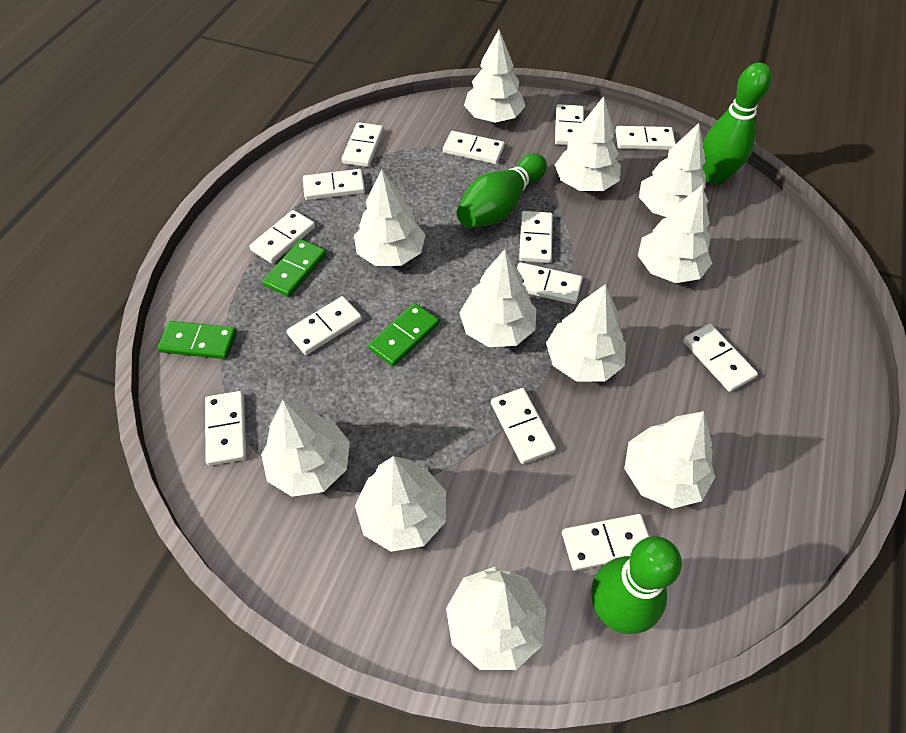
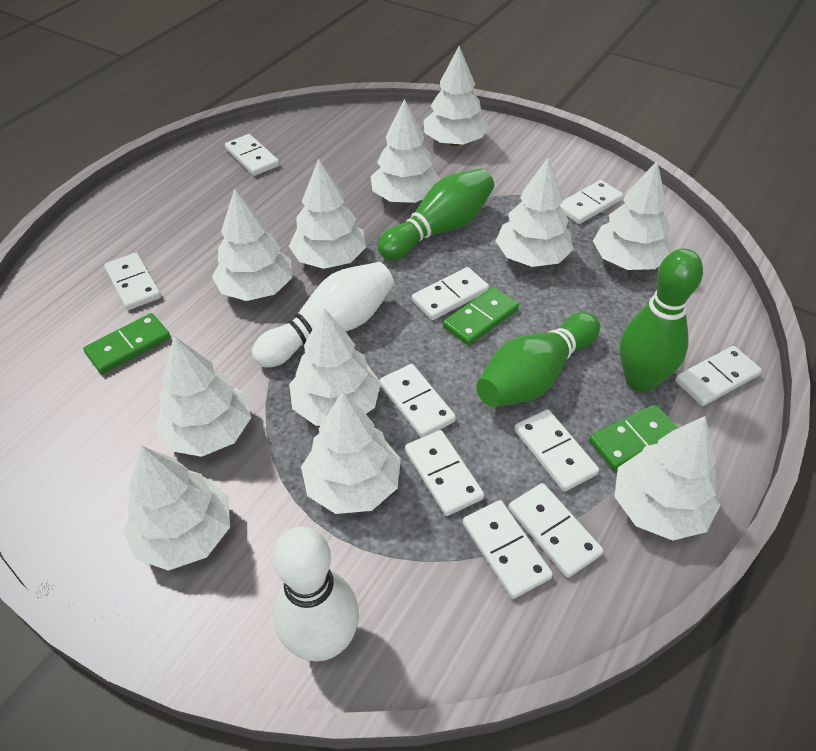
white bowling pin: 0 -> 2
white domino: 13 -> 10

